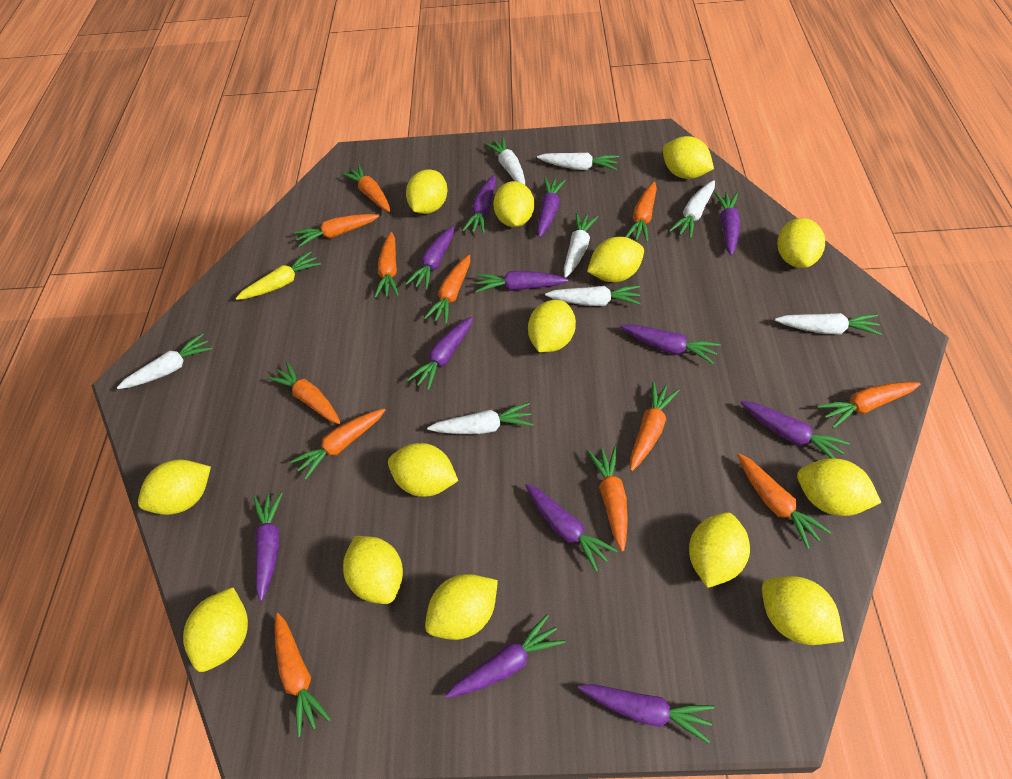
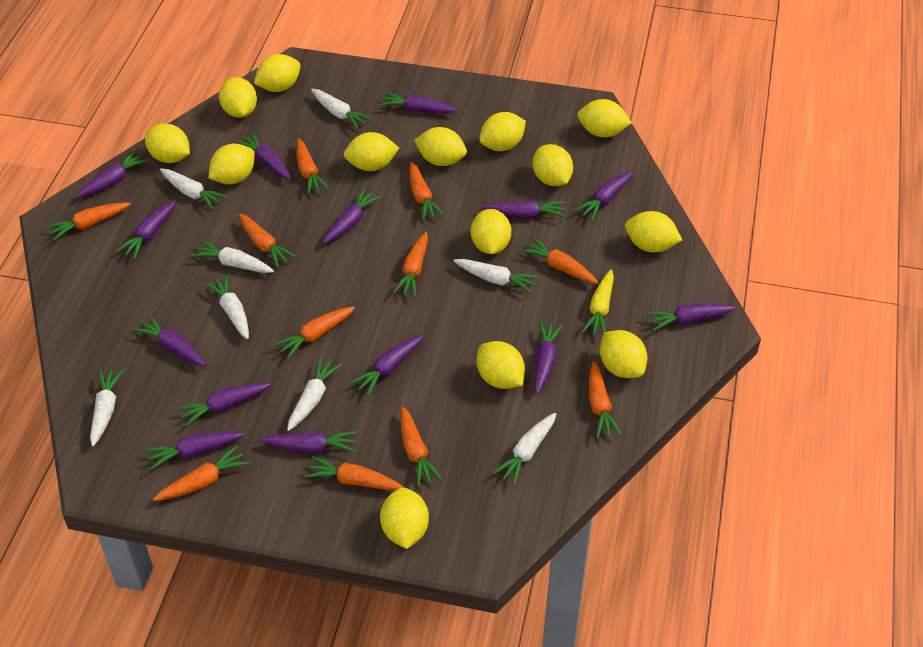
orange carrot: 12 -> 11
purple carrot: 12 -> 14

